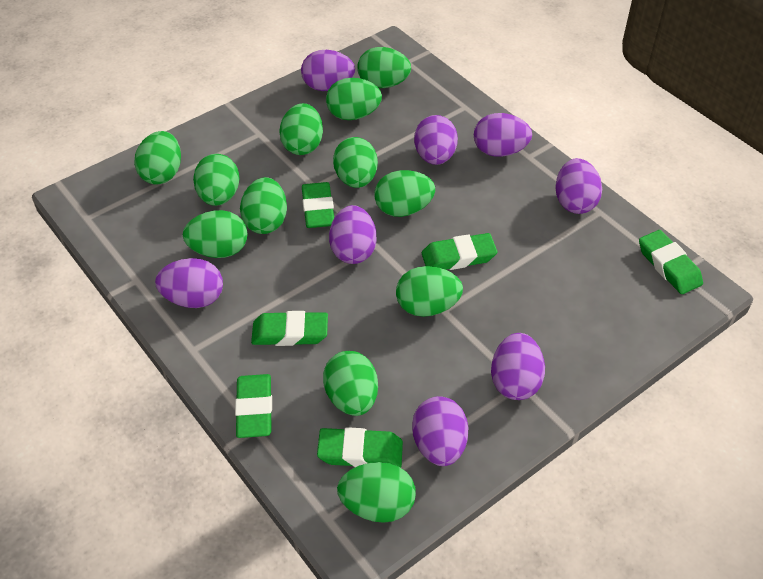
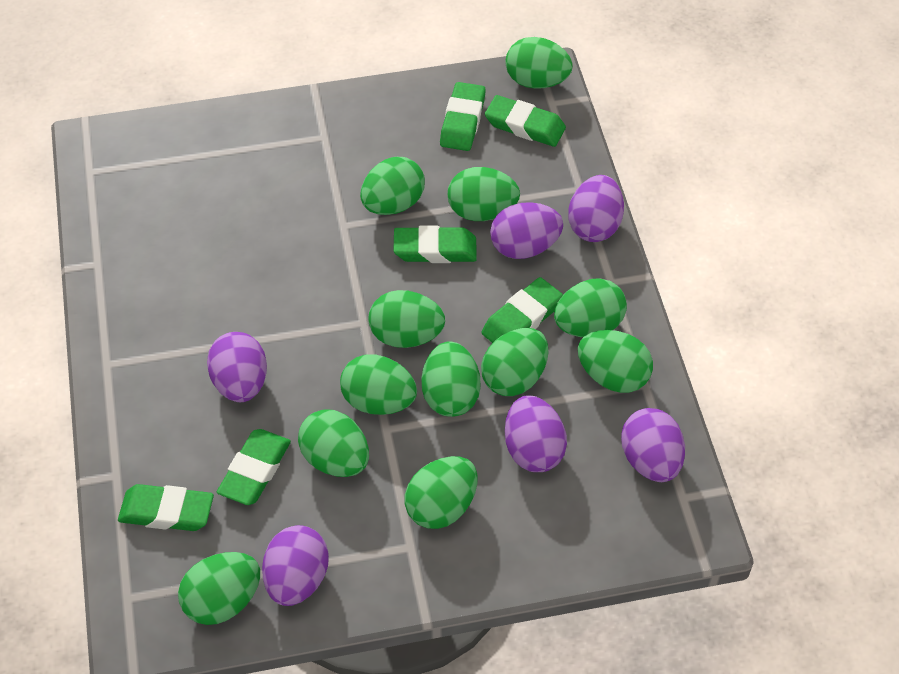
purple egg: 8 -> 6

